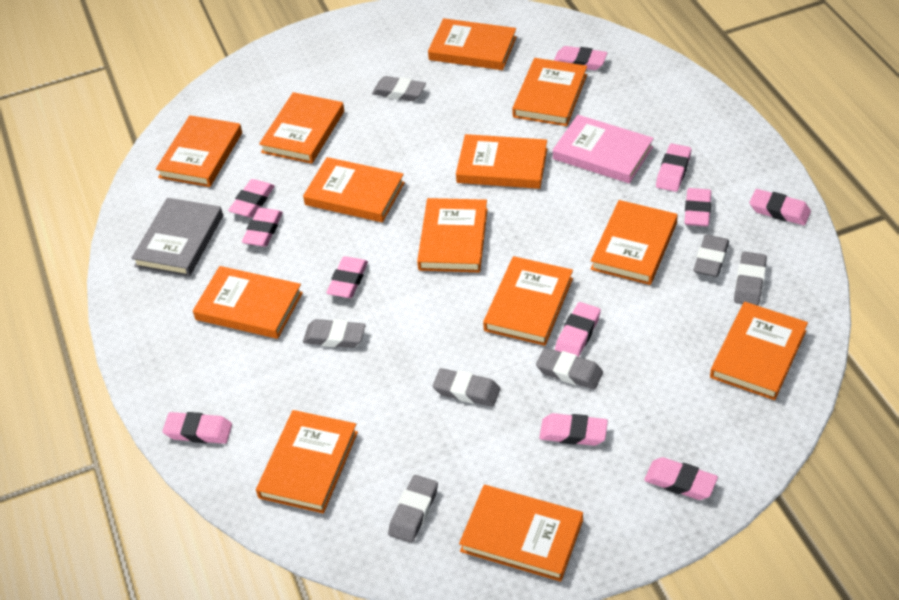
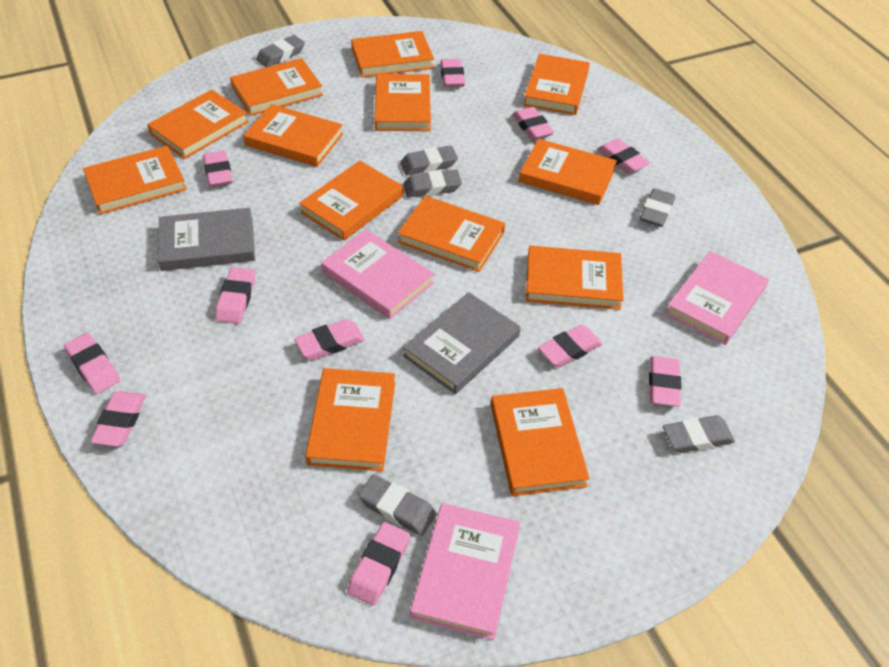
grey book: 1 -> 2
grey eraser: 7 -> 6
pink book: 1 -> 3

